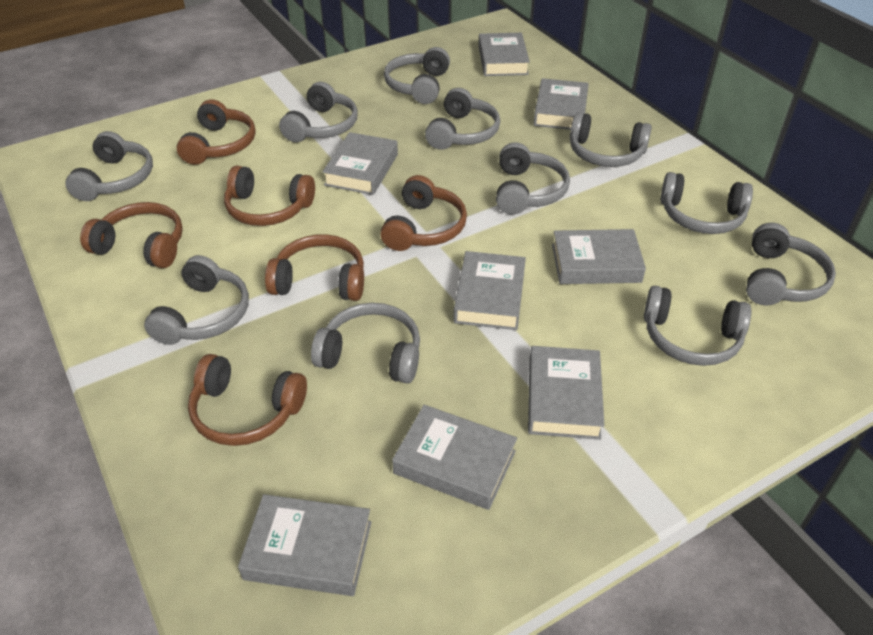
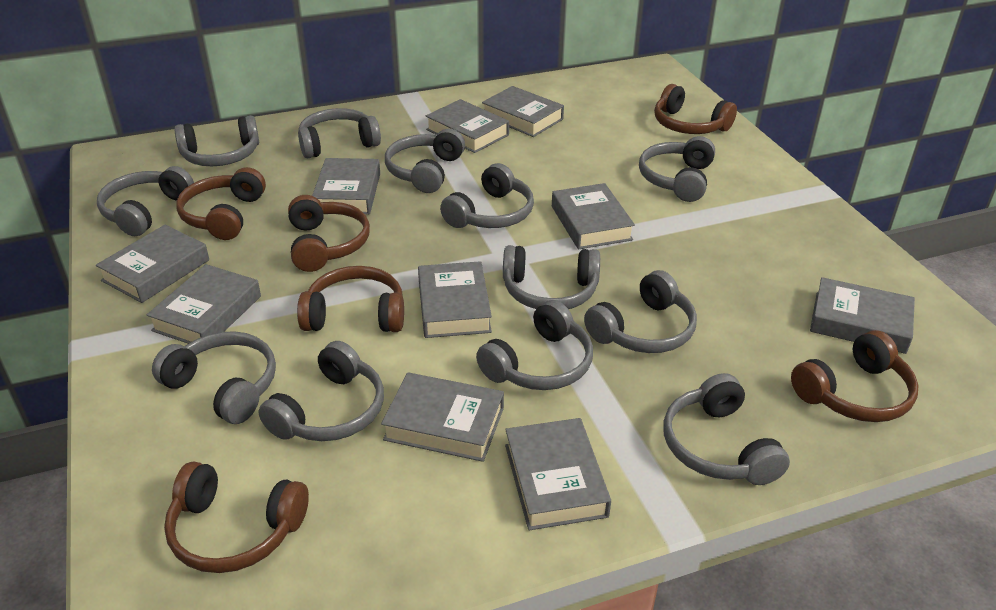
grey book: 8 -> 10
grey headphones: 11 -> 12

